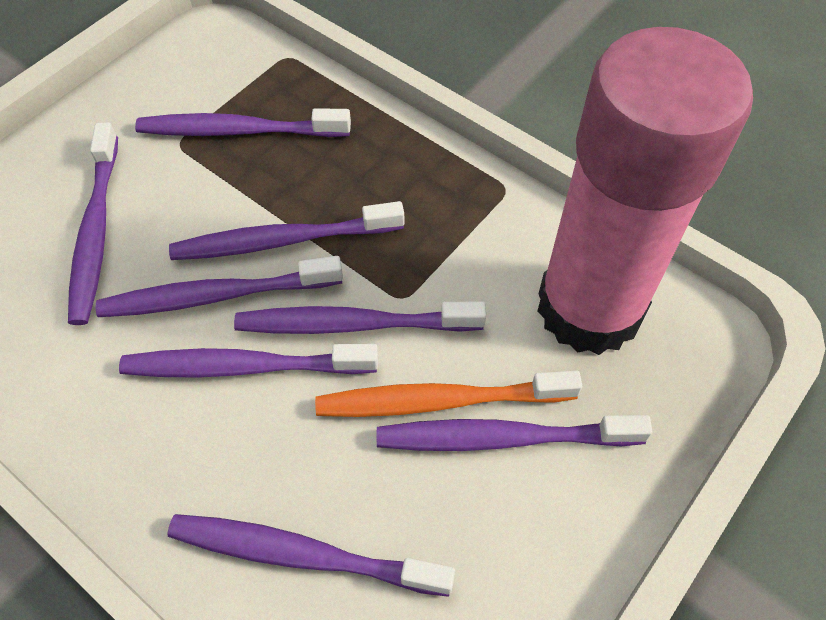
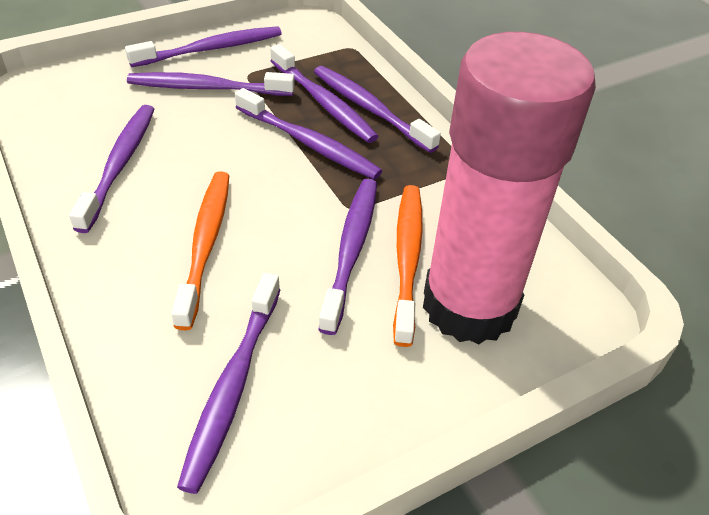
orange toothbrush: 1 -> 2

